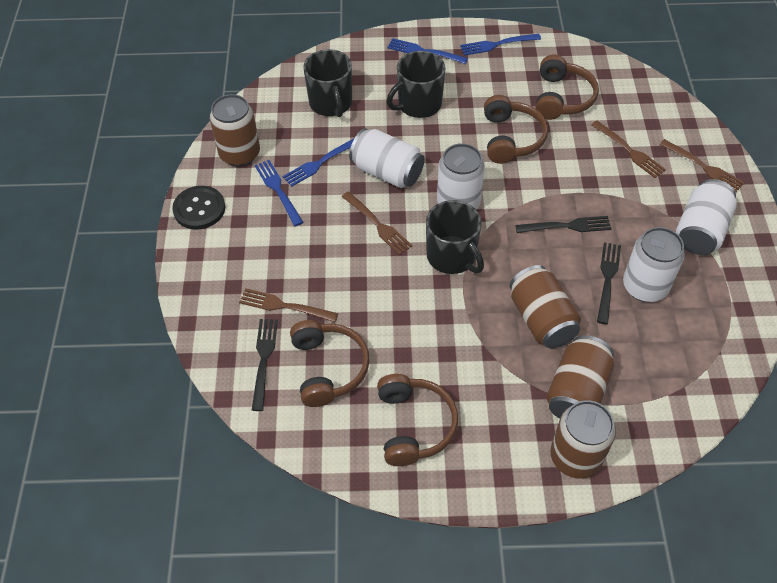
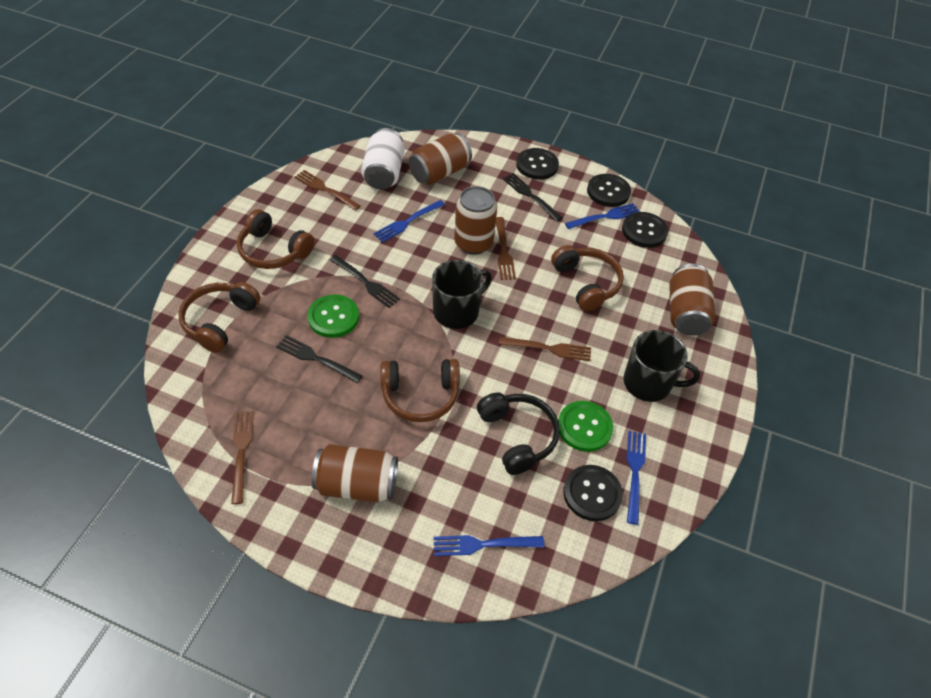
black button: 1 -> 4
black headphones: 0 -> 1
black mug: 3 -> 2
green button: 0 -> 2
white can: 4 -> 1

